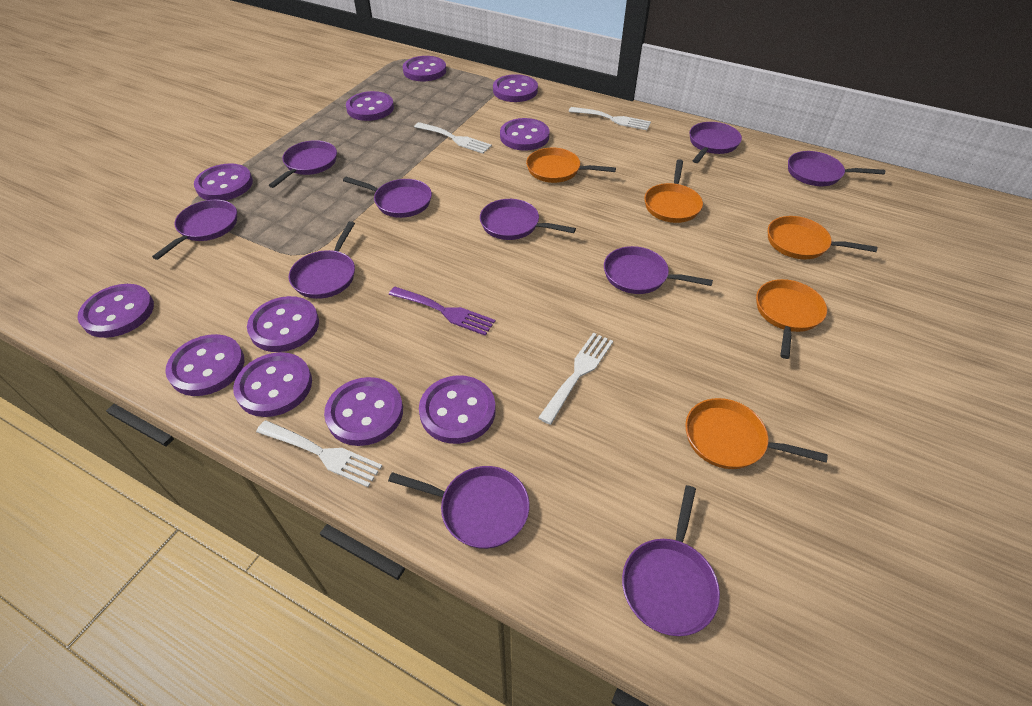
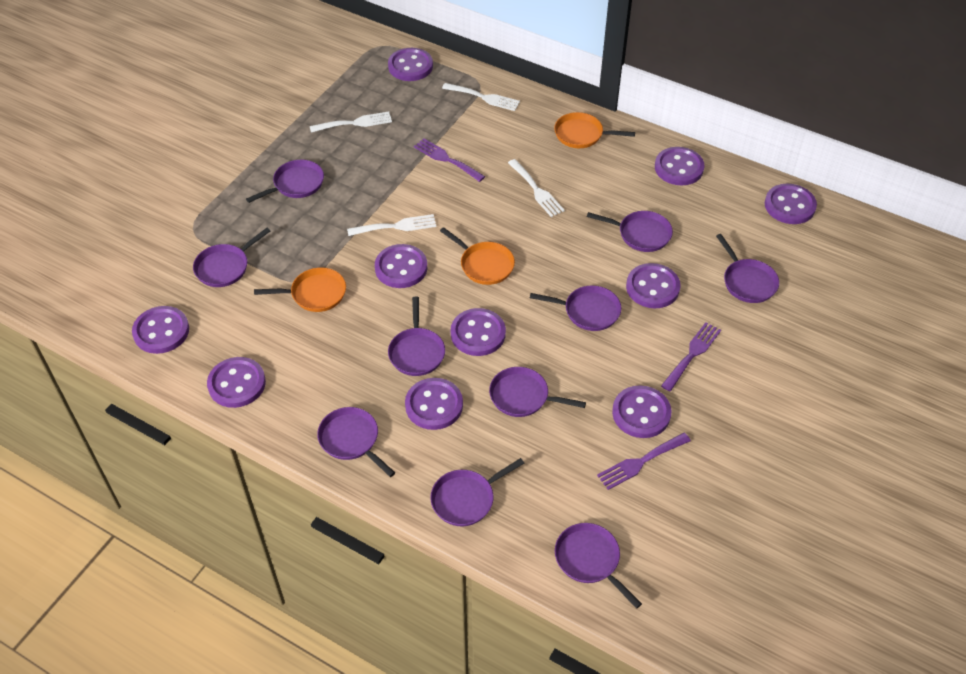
orange pan: 5 -> 3
purple button: 11 -> 10
purple fork: 1 -> 3

